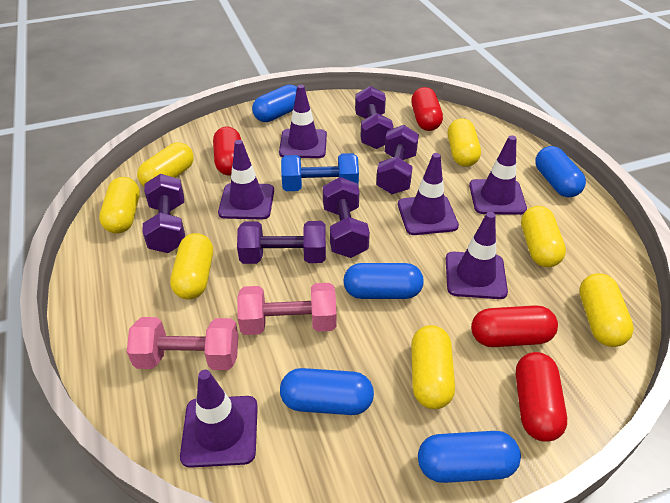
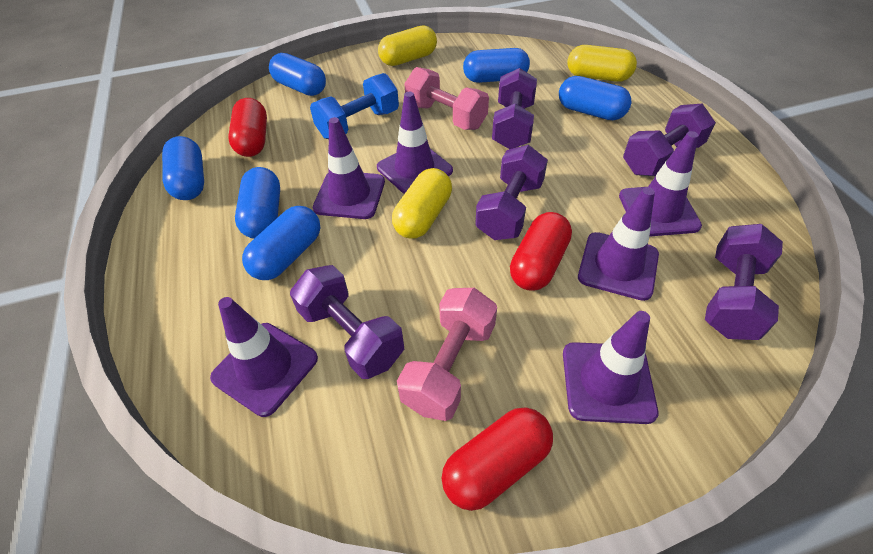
blue capsule: 5 -> 6
red capsule: 4 -> 3
yellow capsule: 7 -> 3

